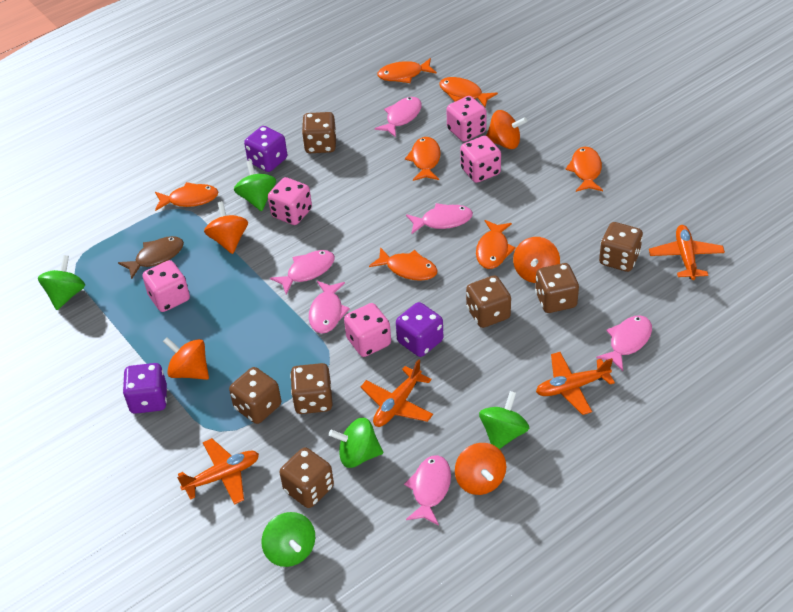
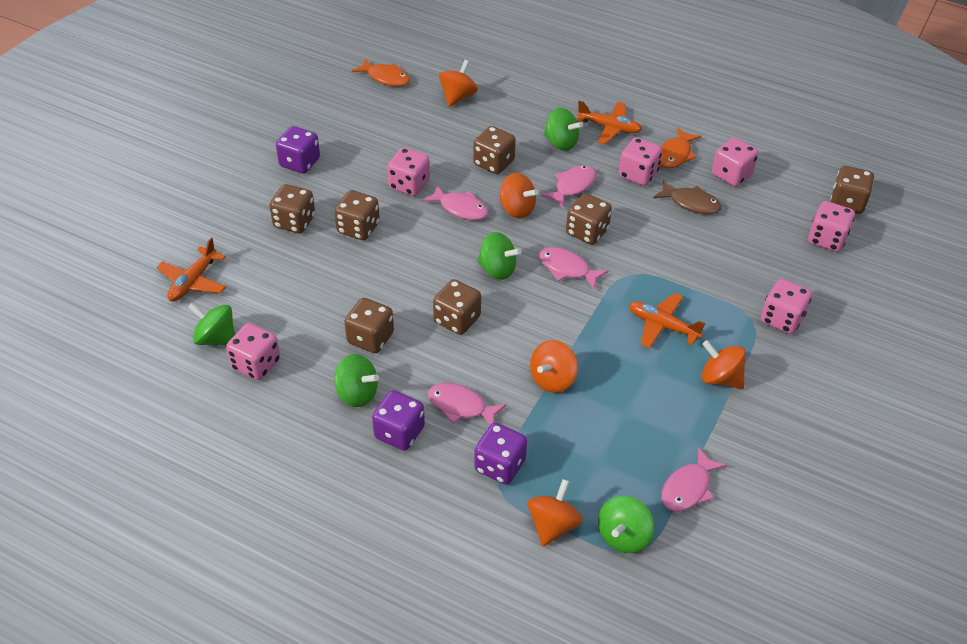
orange fish: 7 -> 2
orange plane: 4 -> 3
pink dice: 5 -> 6
pink fish: 6 -> 5

